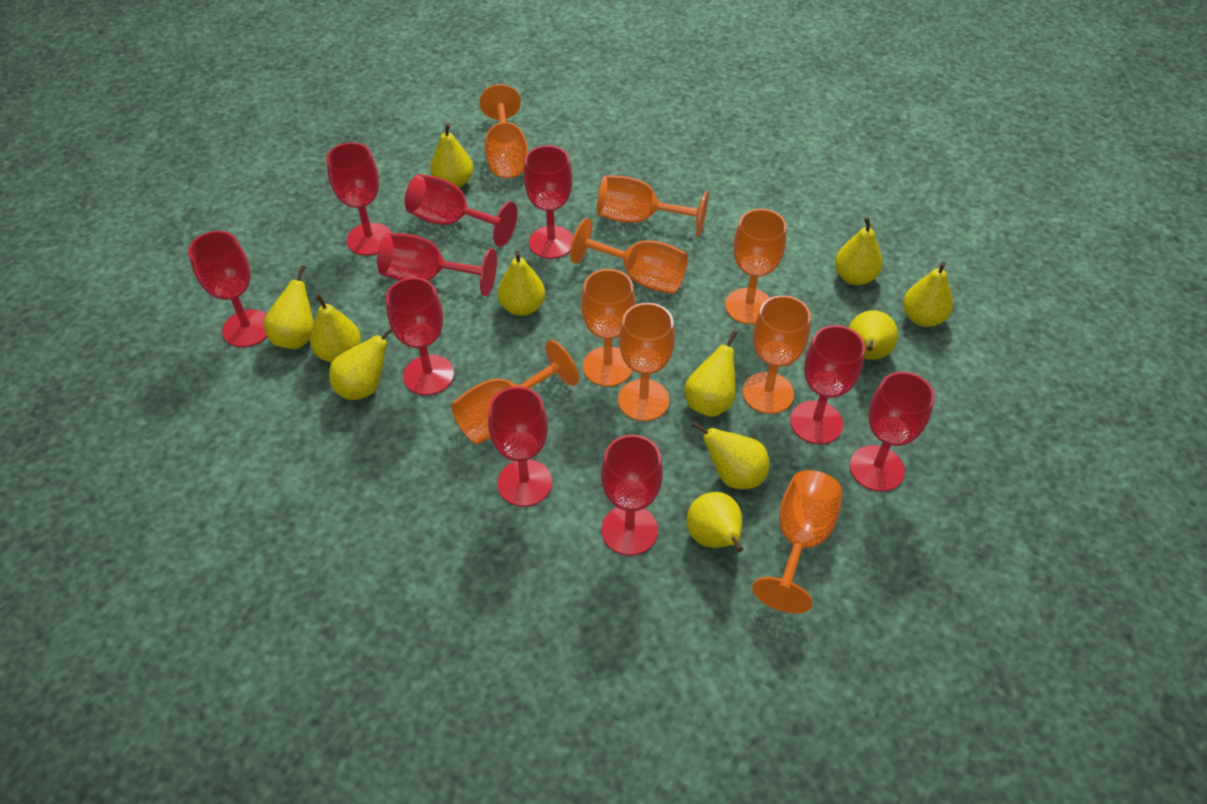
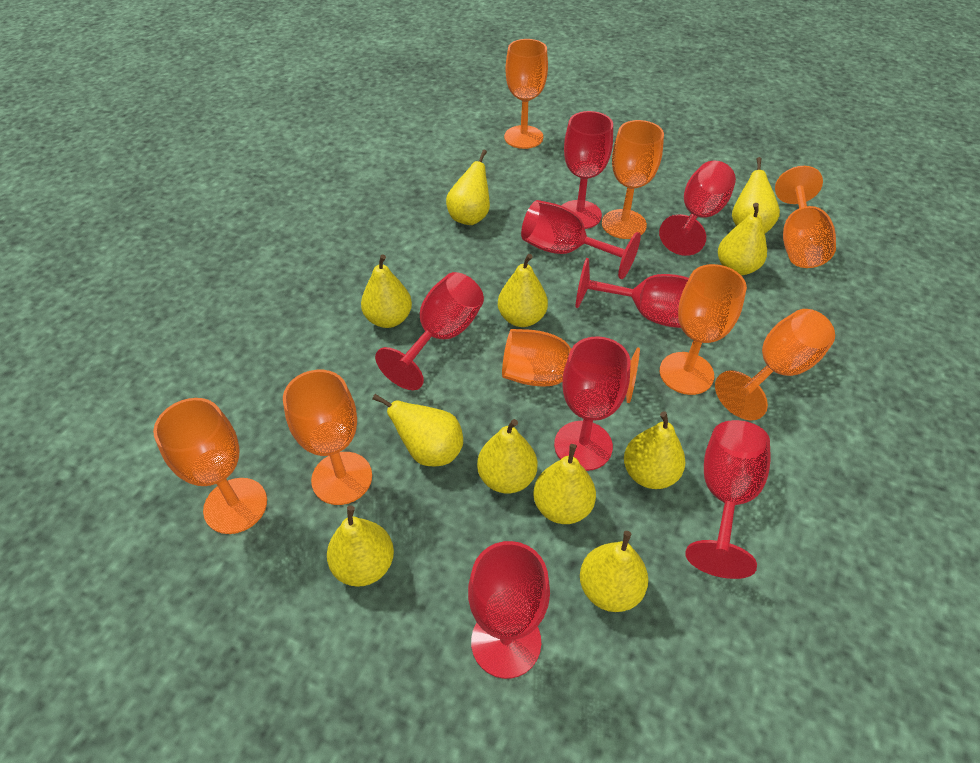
orange goblet: 9 -> 8
red goblet: 10 -> 8

